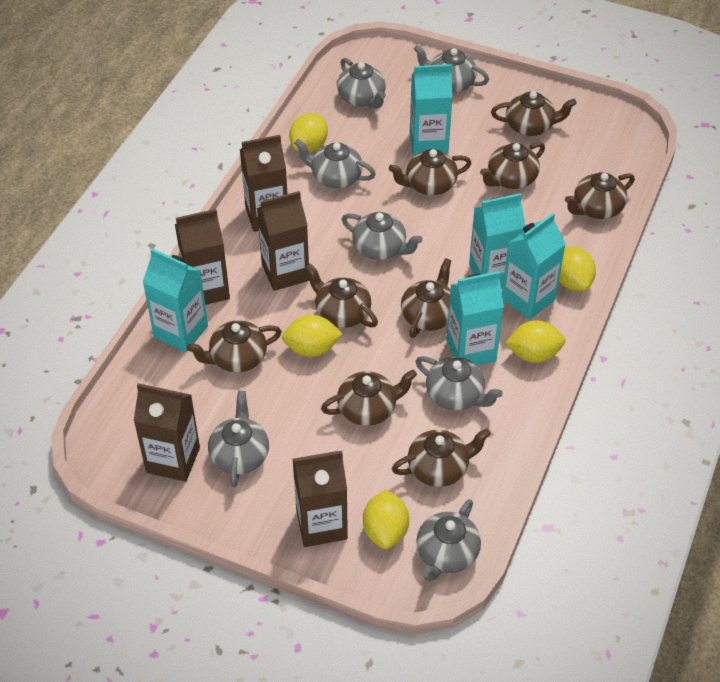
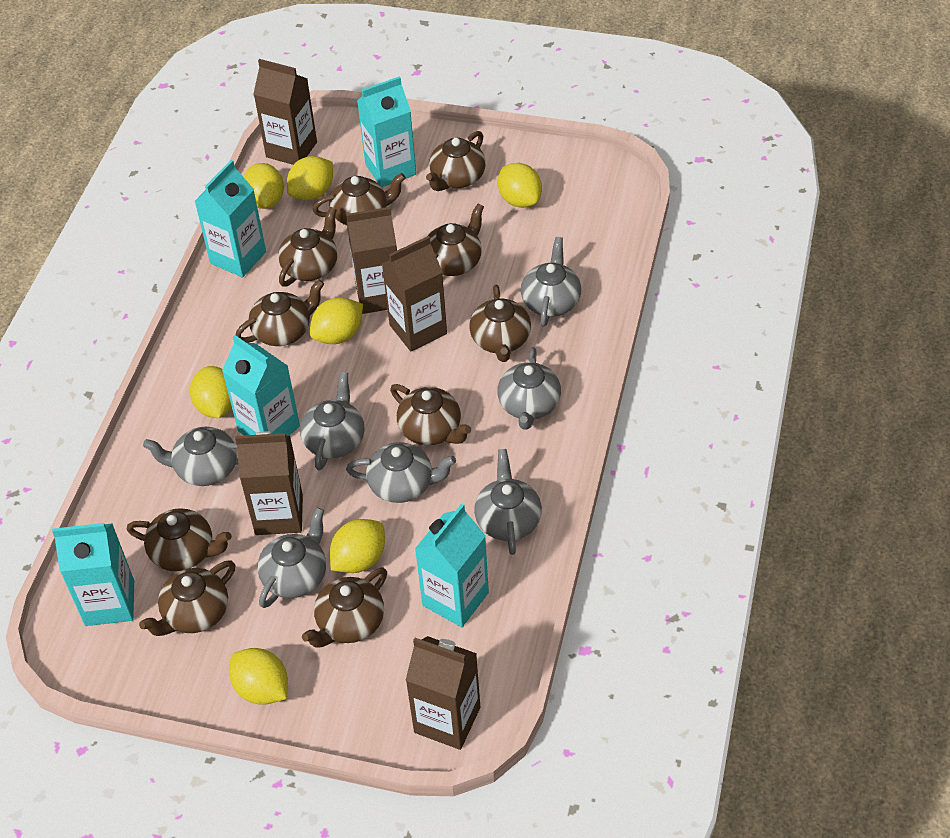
brown teapot: 9 -> 10
yellow lemon: 5 -> 7

